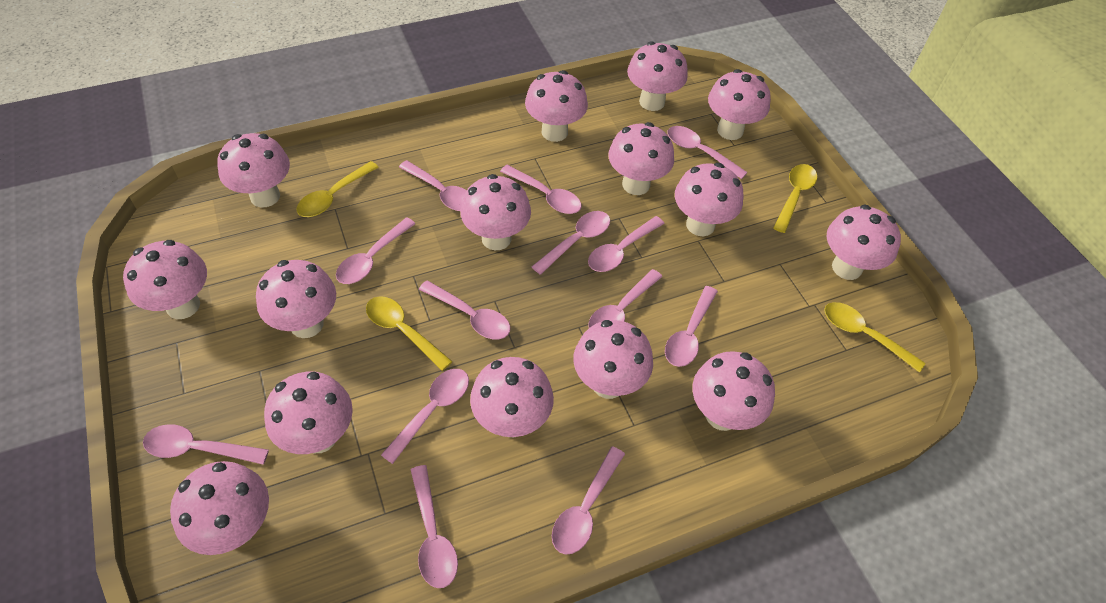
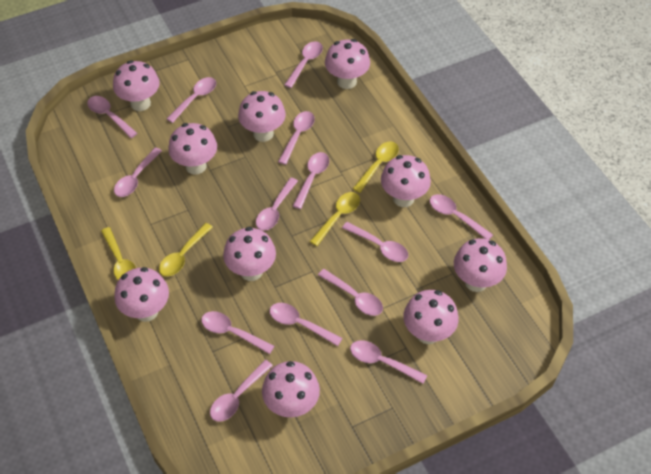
pink mushroom: 15 -> 10
pink spoon: 13 -> 14

